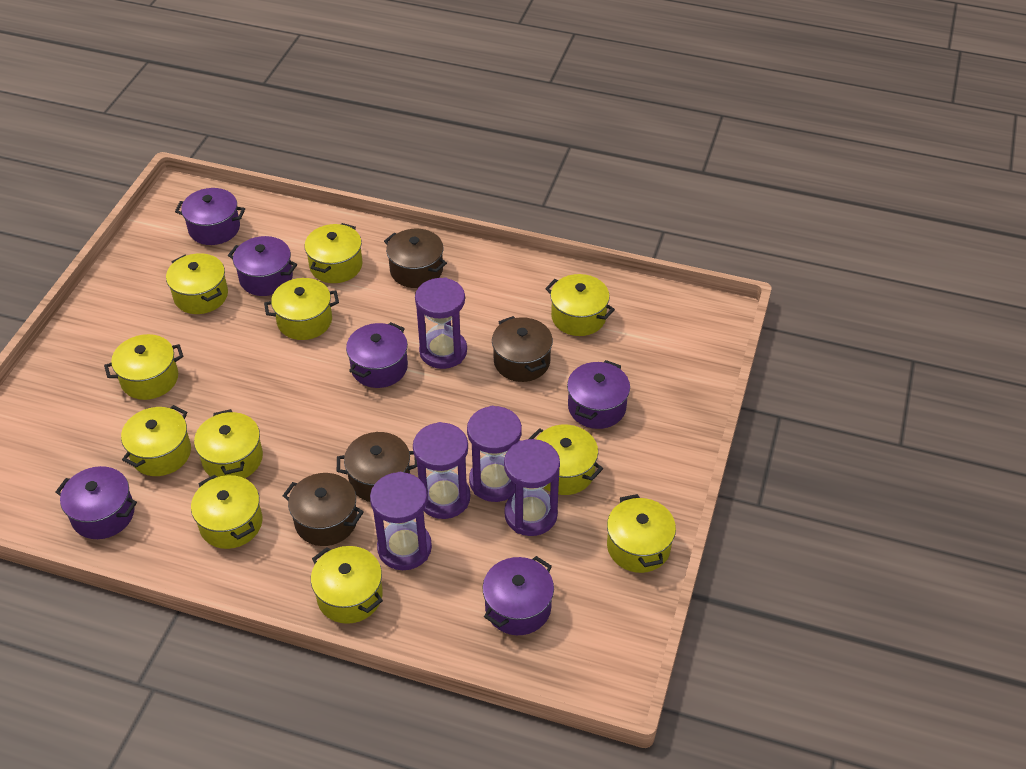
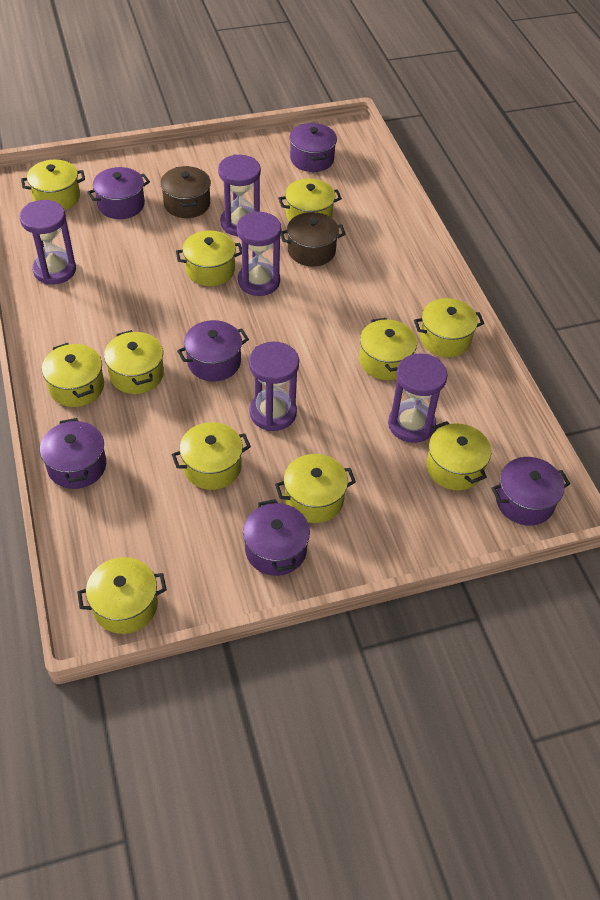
brown pot: 4 -> 2

